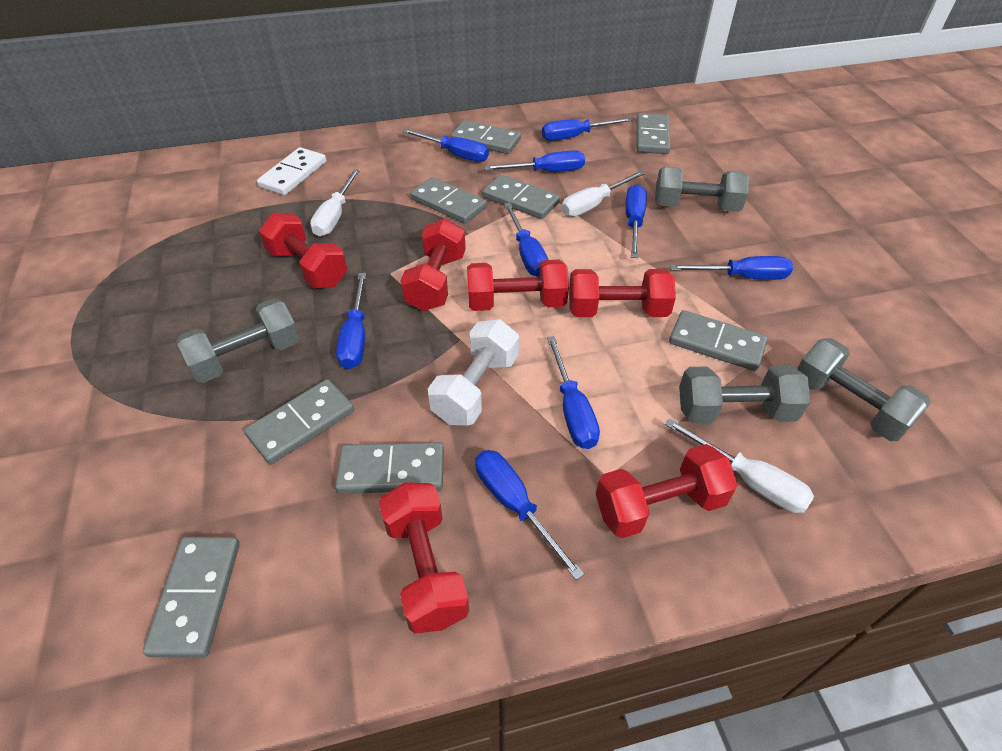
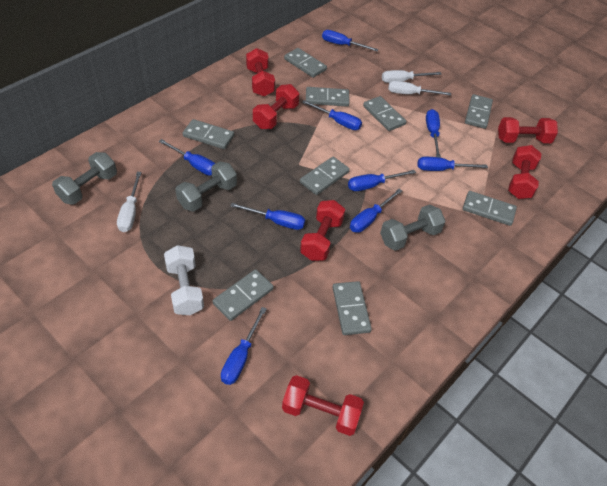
grey domino: 8 -> 9
grey dumbbell: 4 -> 3
white domino: 1 -> 0

